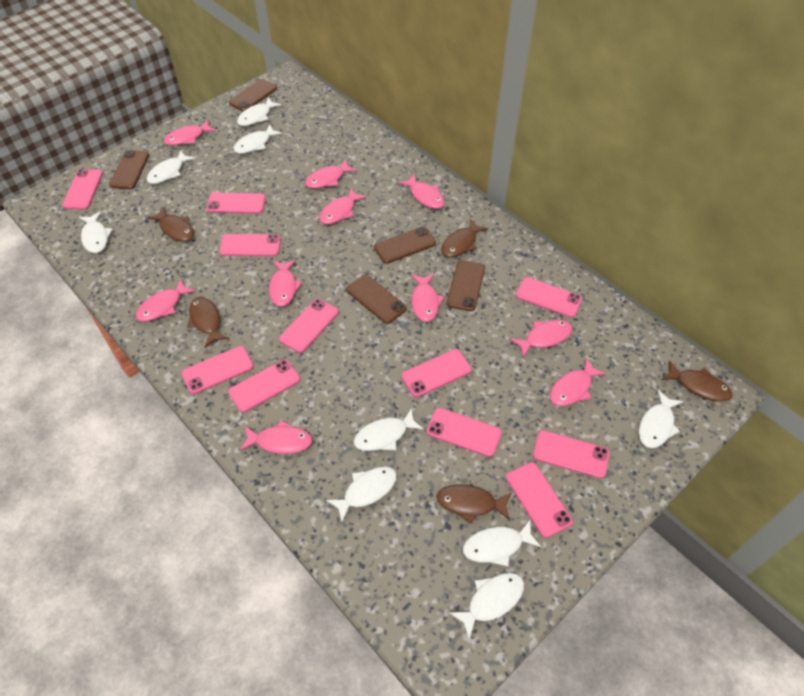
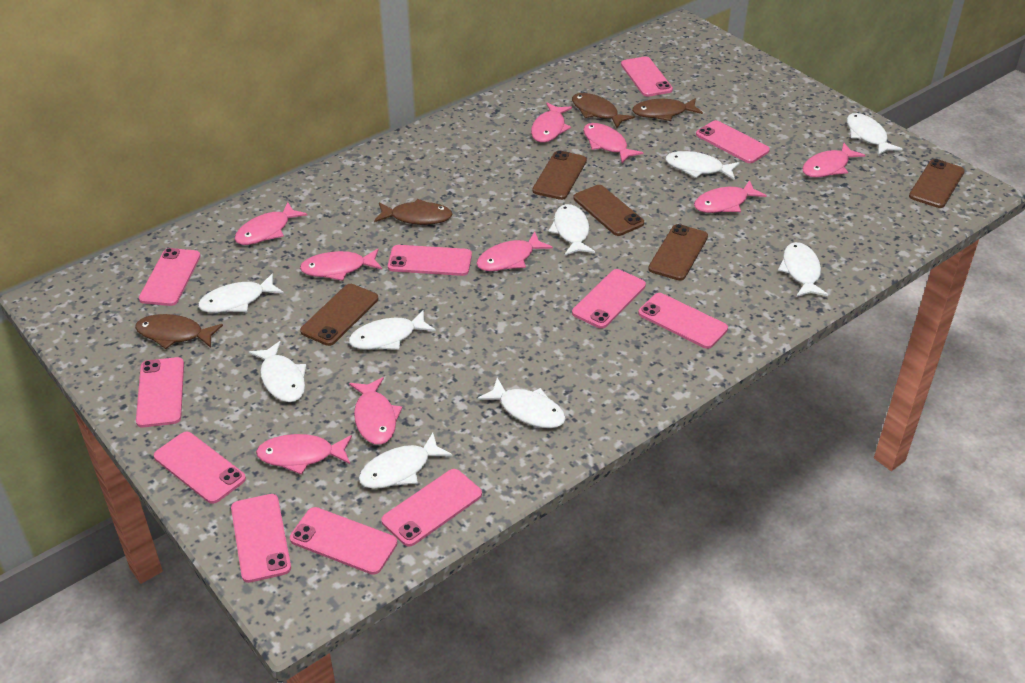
brown fish: 5 -> 4
pink fish: 10 -> 9

